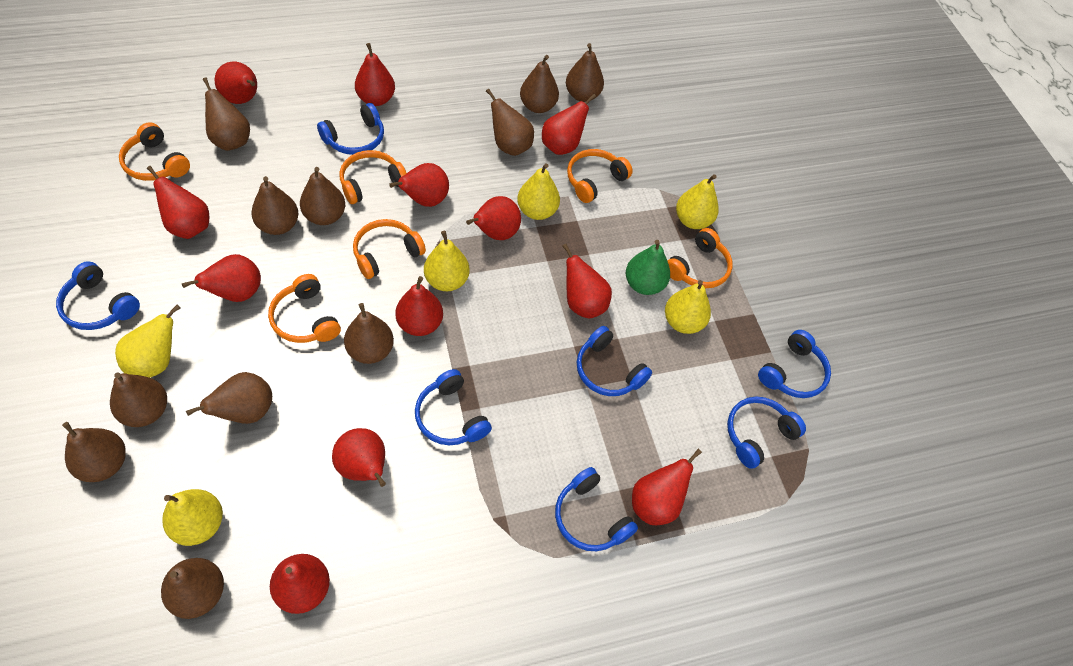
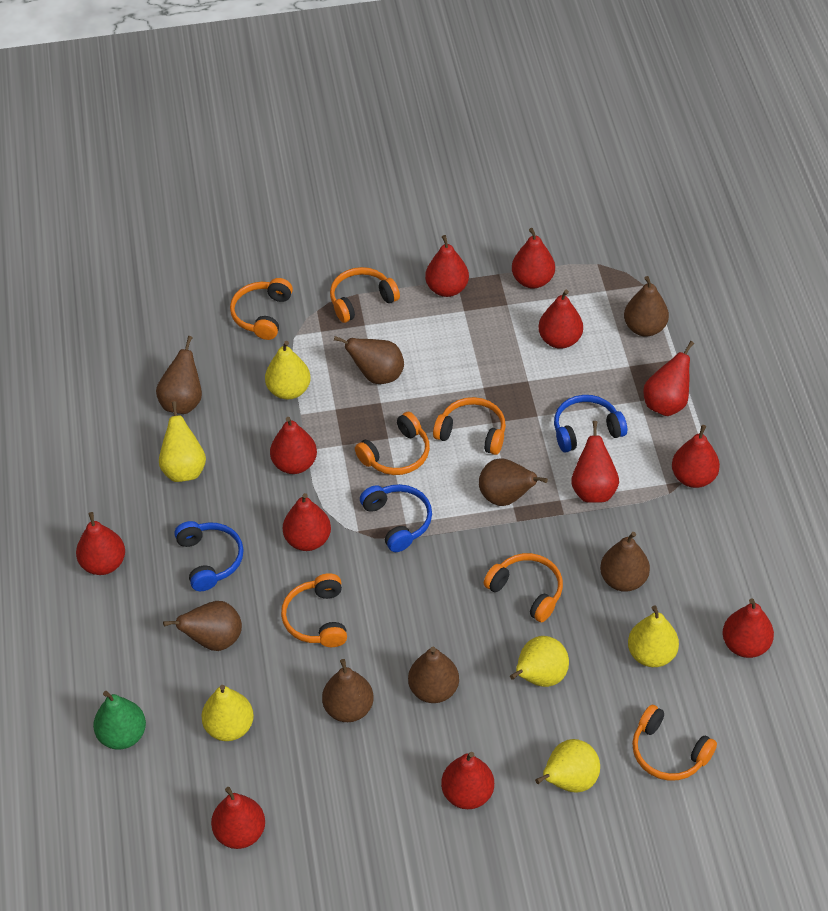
blue headphones: 7 -> 3
brown pear: 11 -> 8
orange headphones: 6 -> 7

